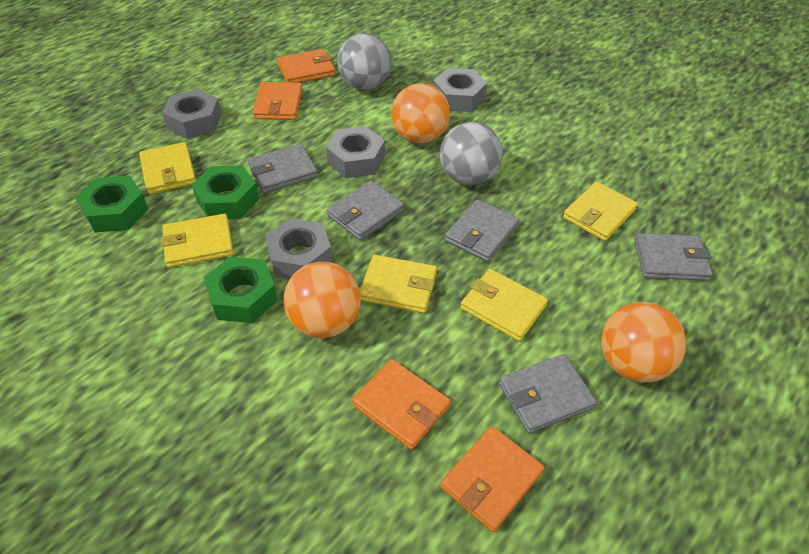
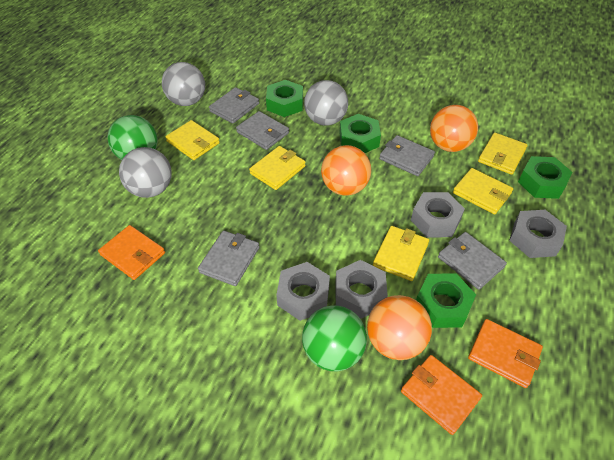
green ball: 0 -> 2
green nut: 3 -> 4
grey ball: 2 -> 3
orange wallet: 4 -> 3

